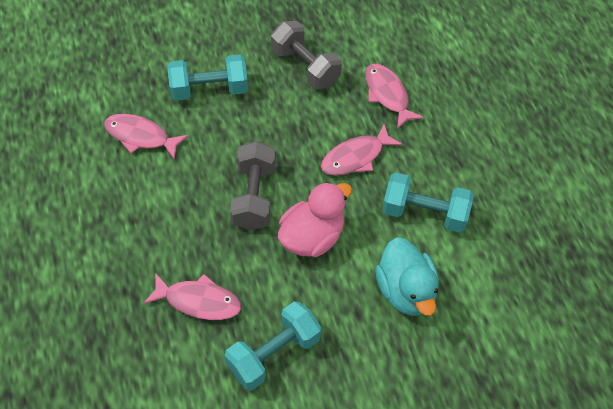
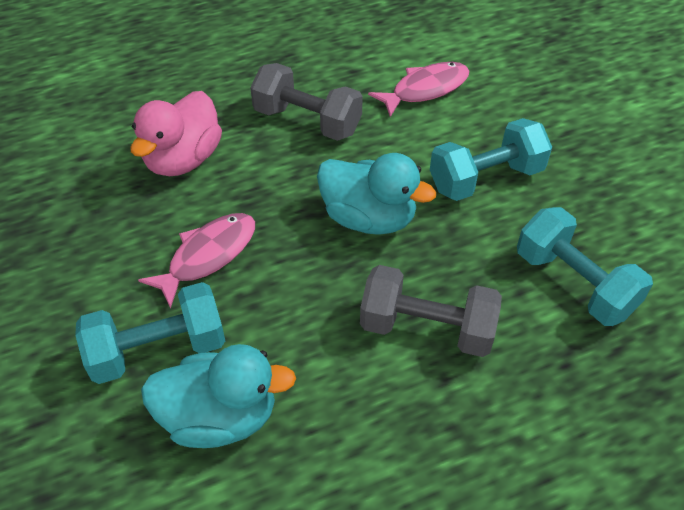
pink fish: 4 -> 2
turquoise duck: 1 -> 2

